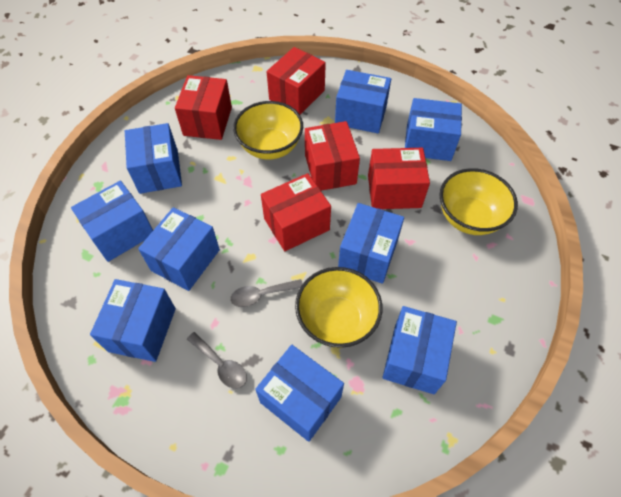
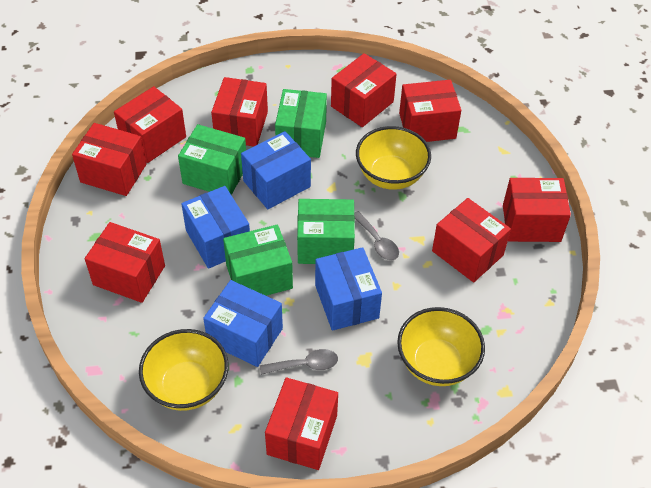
blue box: 9 -> 4
green box: 0 -> 4
red box: 5 -> 9

